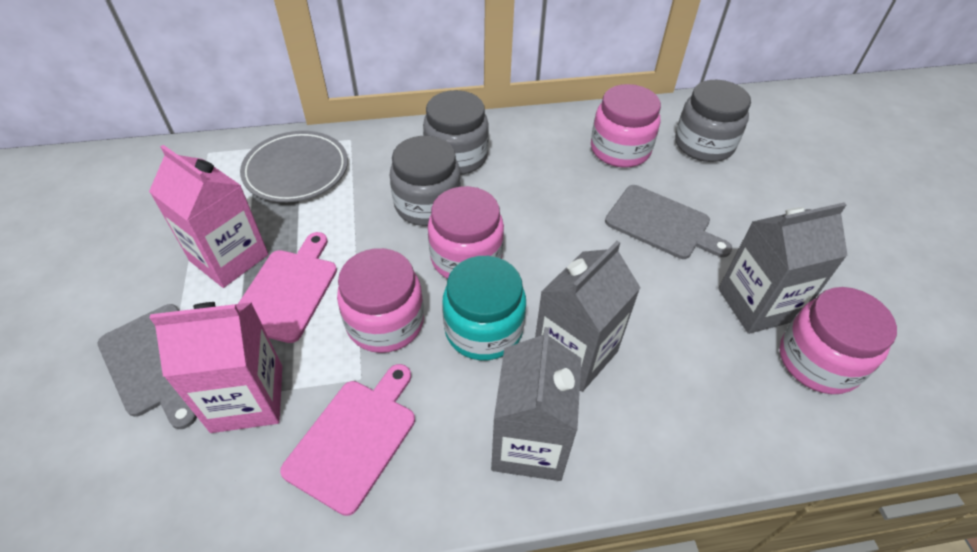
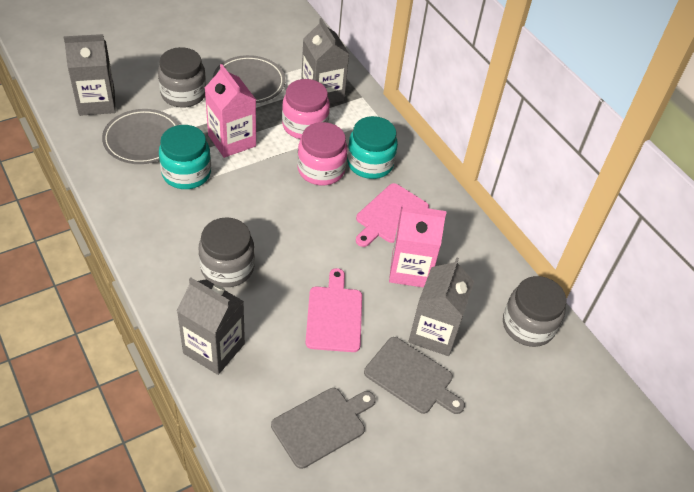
grey carton: 3 -> 4
grey plate: 1 -> 2
pink jar: 4 -> 2
turquoise jar: 1 -> 2

